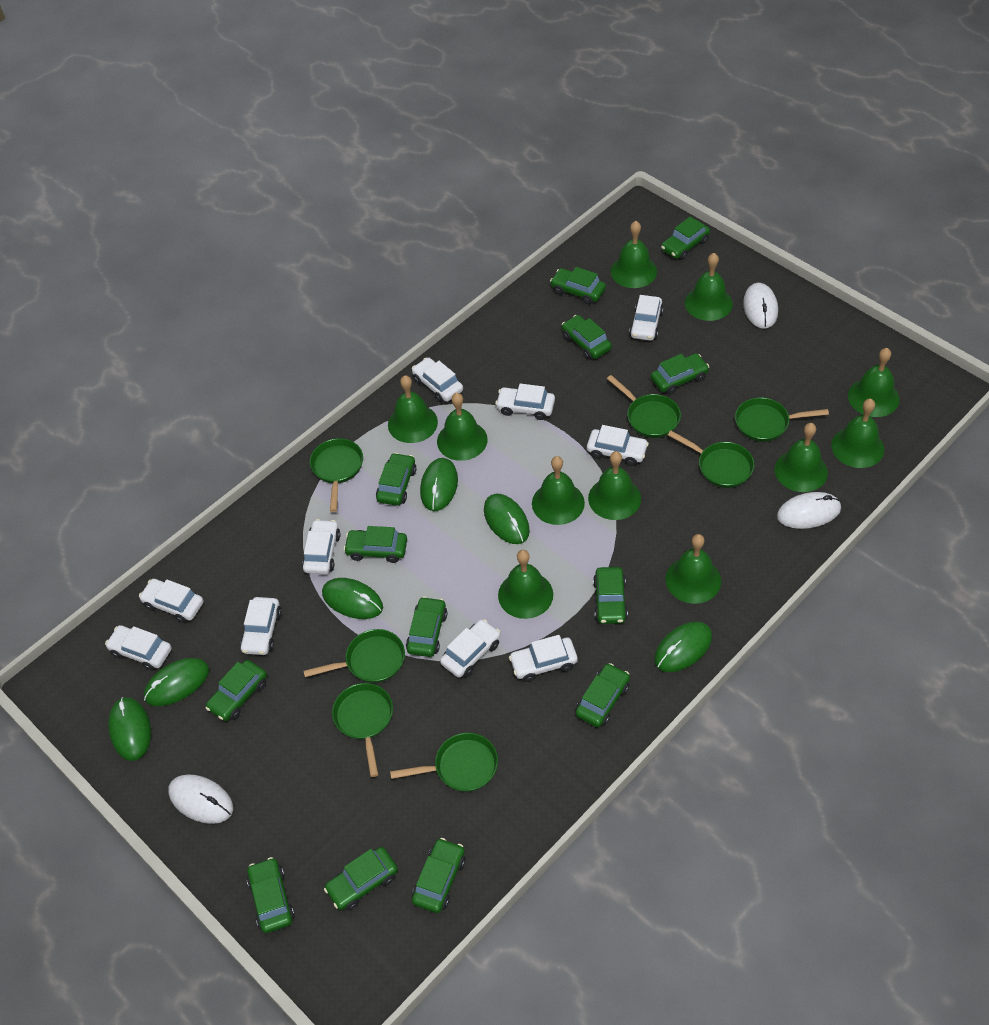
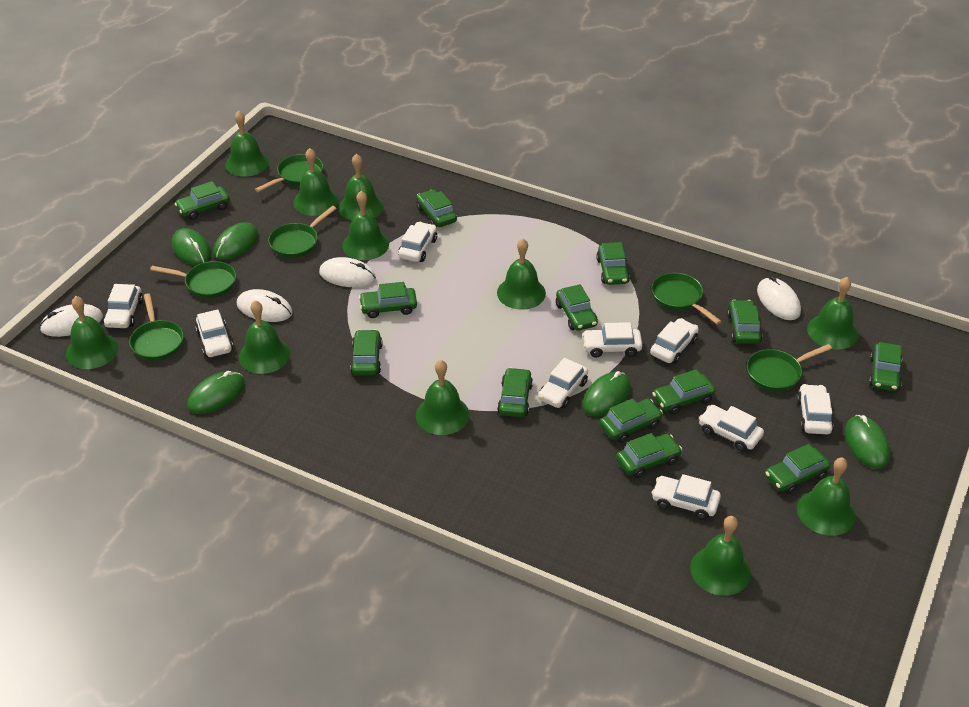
green mouse: 6 -> 5
green pan: 7 -> 6
white car: 10 -> 9
white mouse: 3 -> 4

